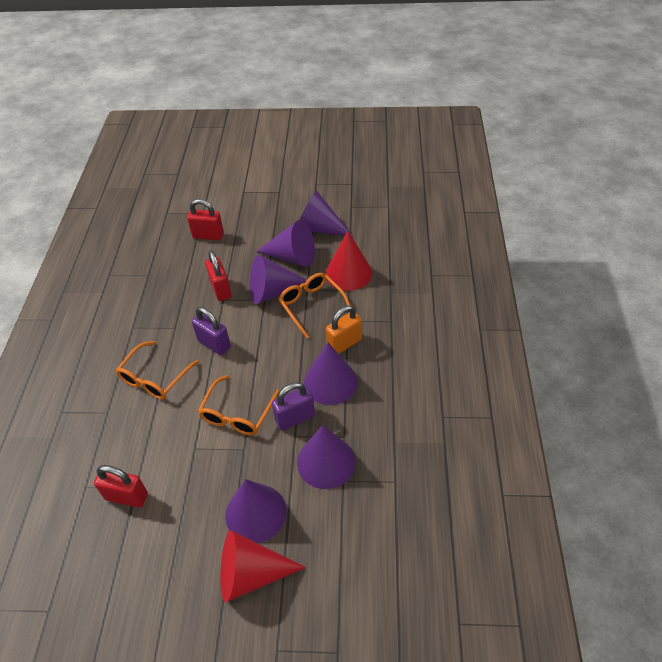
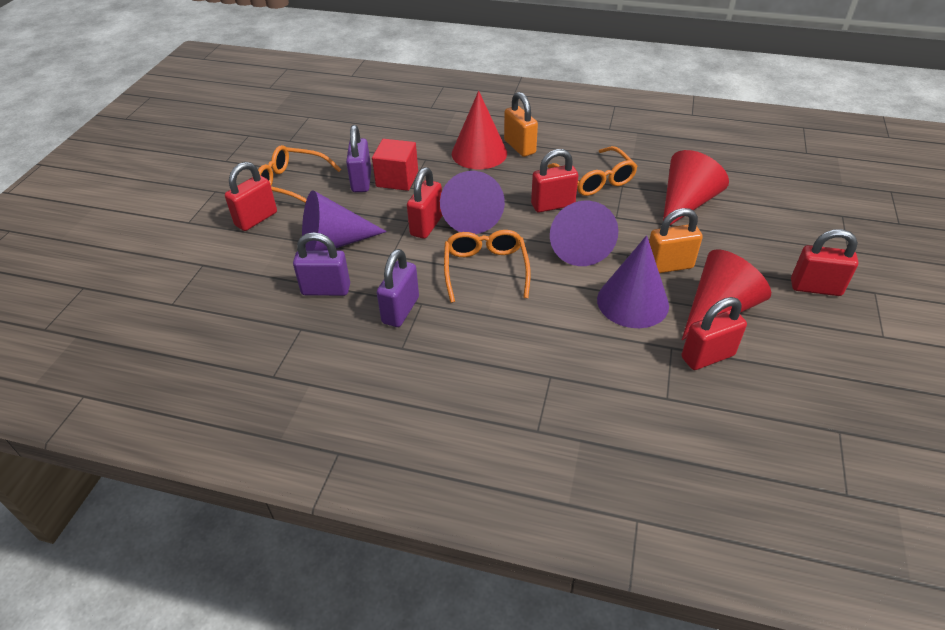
orange padlock: 1 -> 2
purple cone: 6 -> 4
purple padlock: 2 -> 3
red cone: 2 -> 3
red cube: 0 -> 1
red padlock: 3 -> 5

